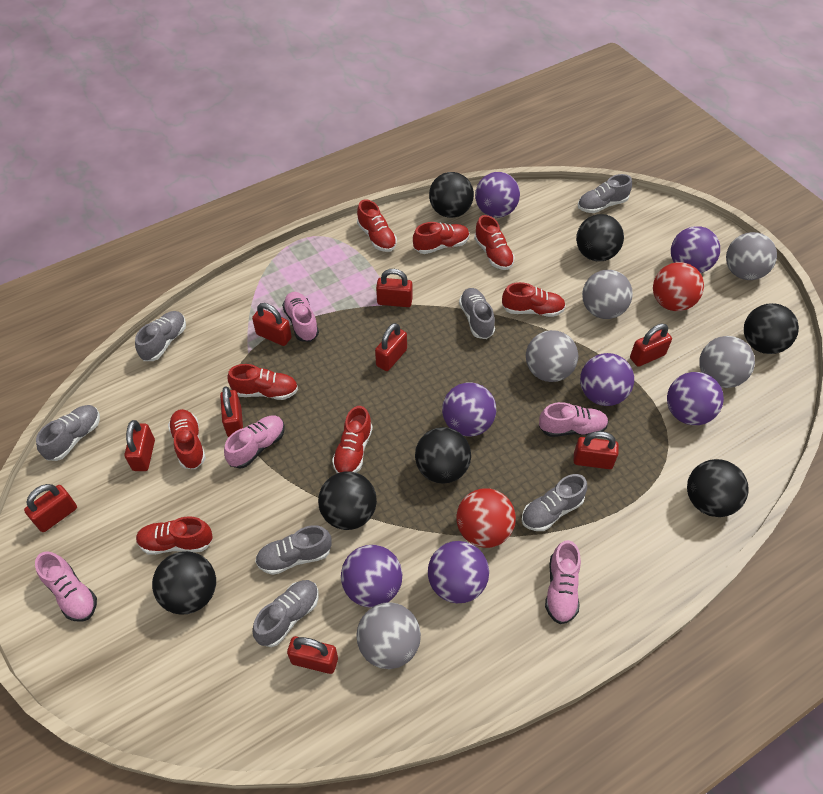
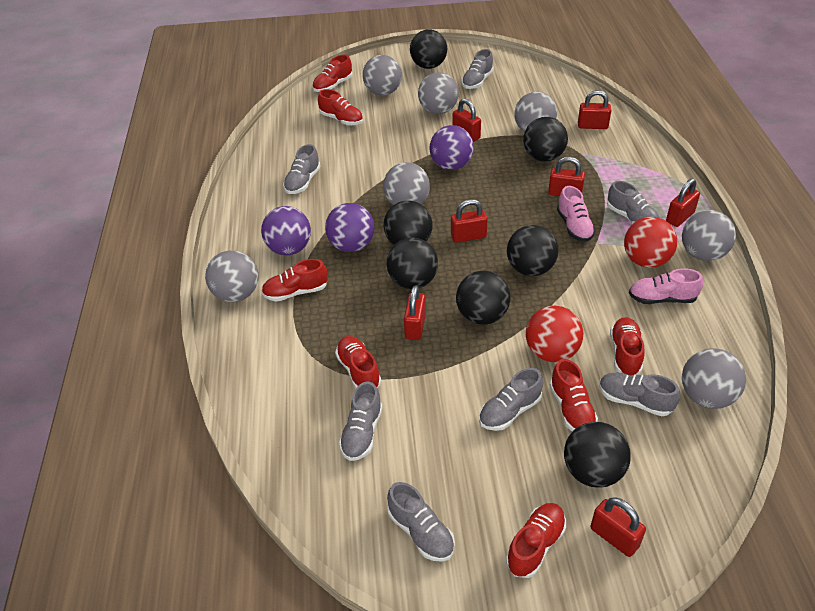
grey ball: 5 -> 7
pink shoe: 5 -> 2
purple ball: 7 -> 3
red padlock: 9 -> 7
red shoe: 8 -> 7

